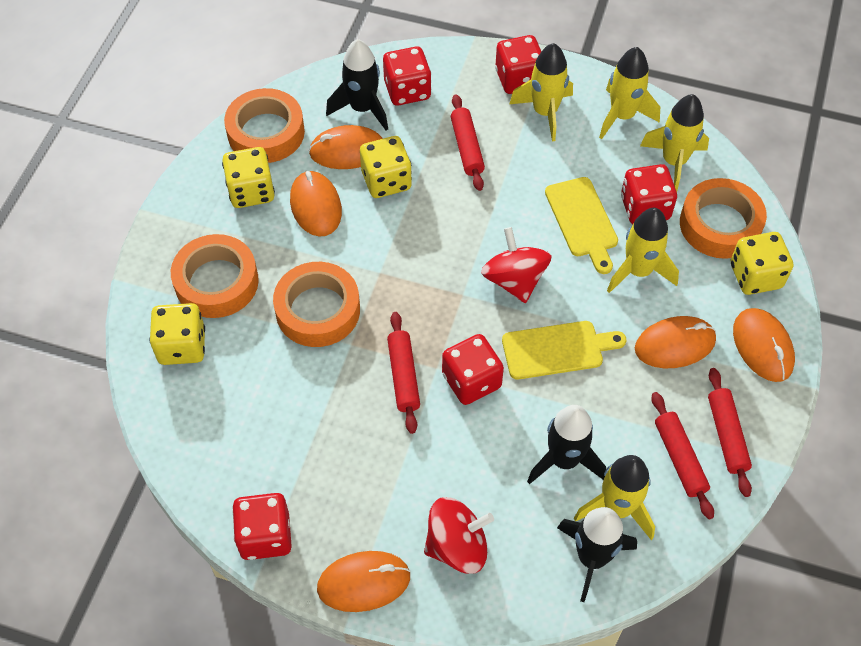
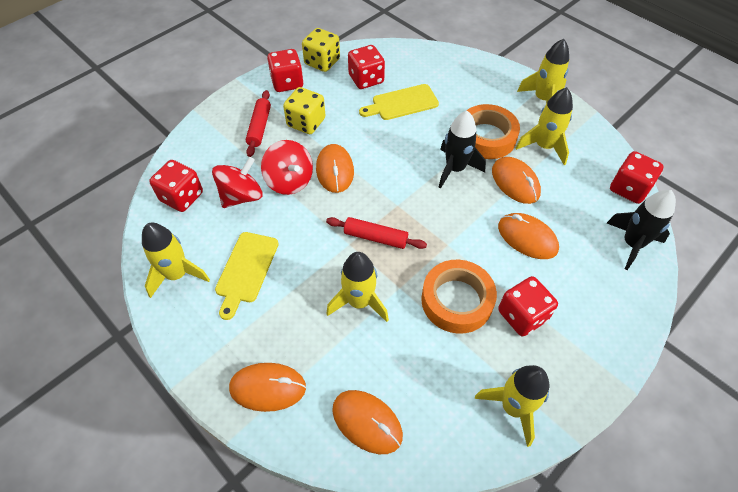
black rocket: 3 -> 2
orange tape: 4 -> 2
red rolling pin: 4 -> 2
yellow dice: 4 -> 2

